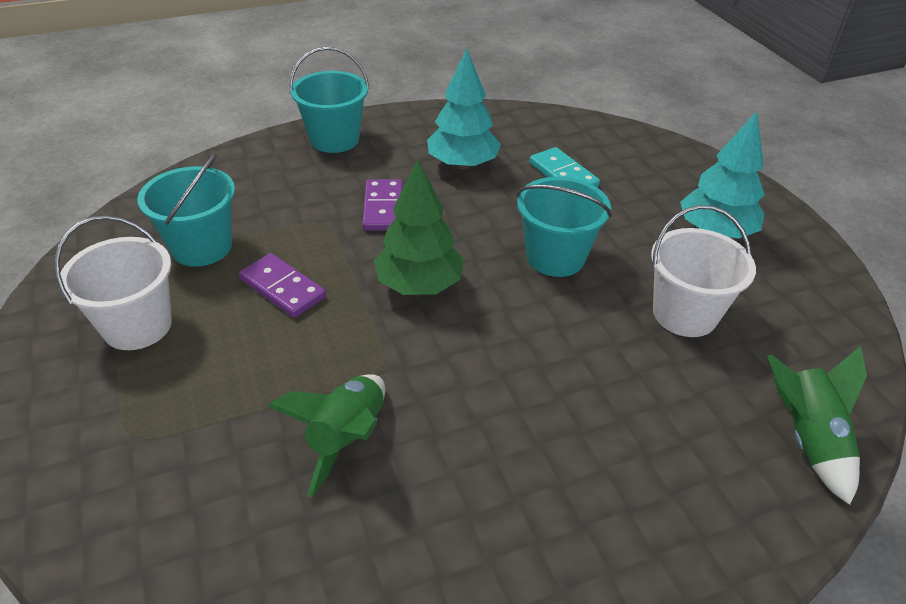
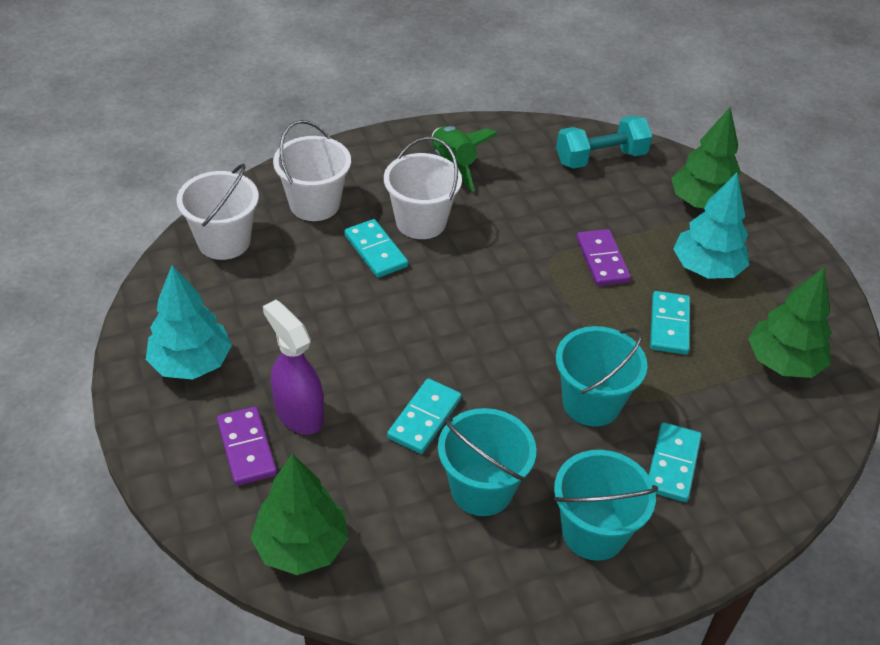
green rocket: 2 -> 1
green tree: 1 -> 3
purple spray bottle: 0 -> 1
turquoise domino: 1 -> 4
turquoise dumbbell: 0 -> 1
white bucket: 2 -> 3

